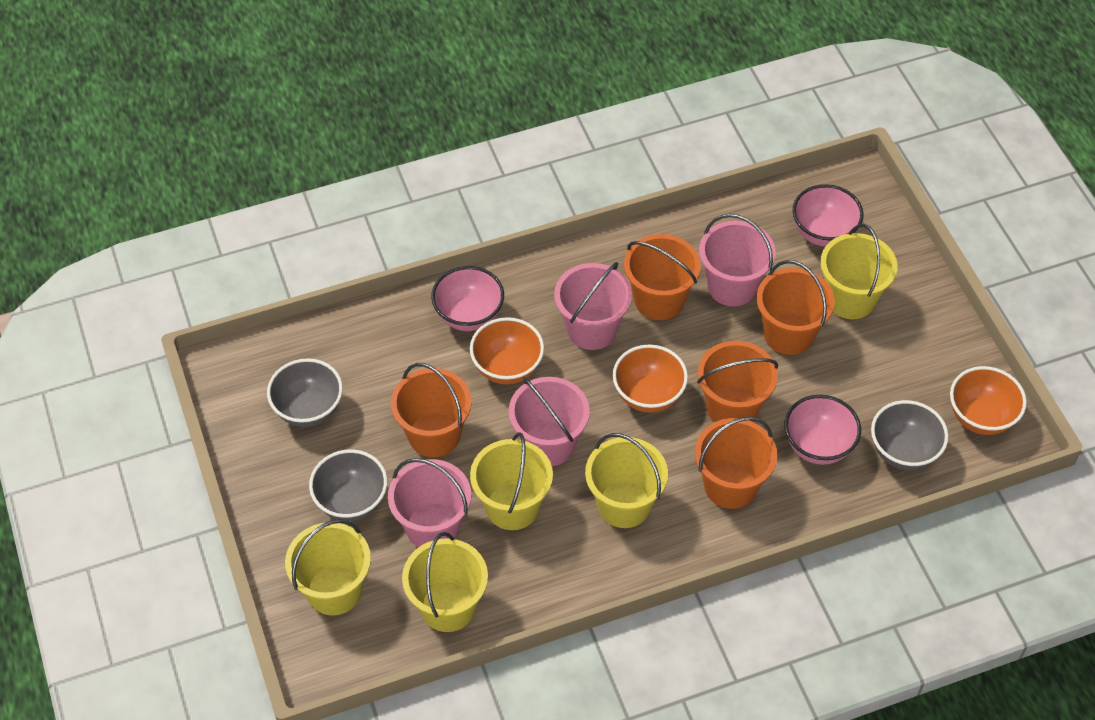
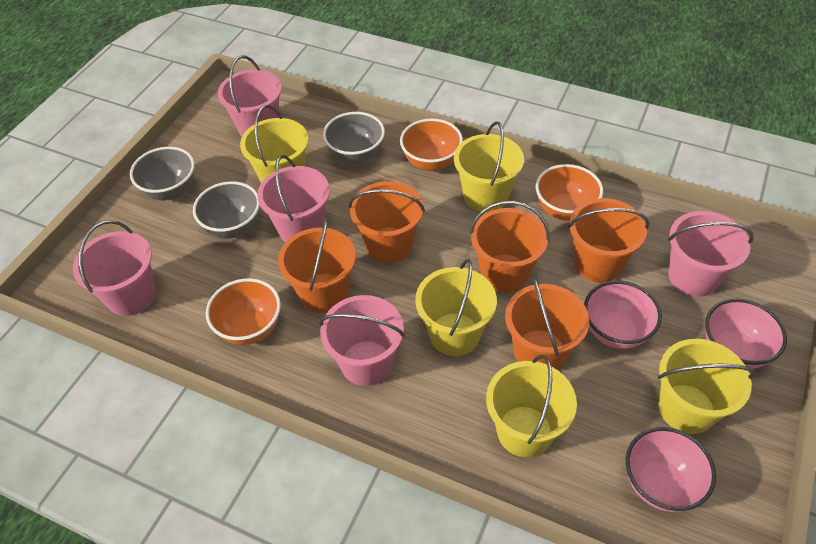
pink bucket: 4 -> 5

